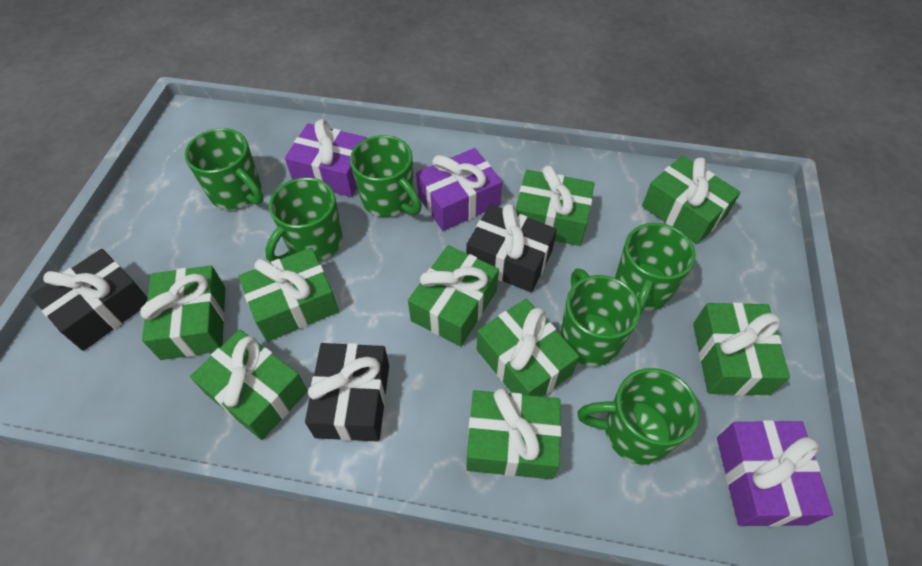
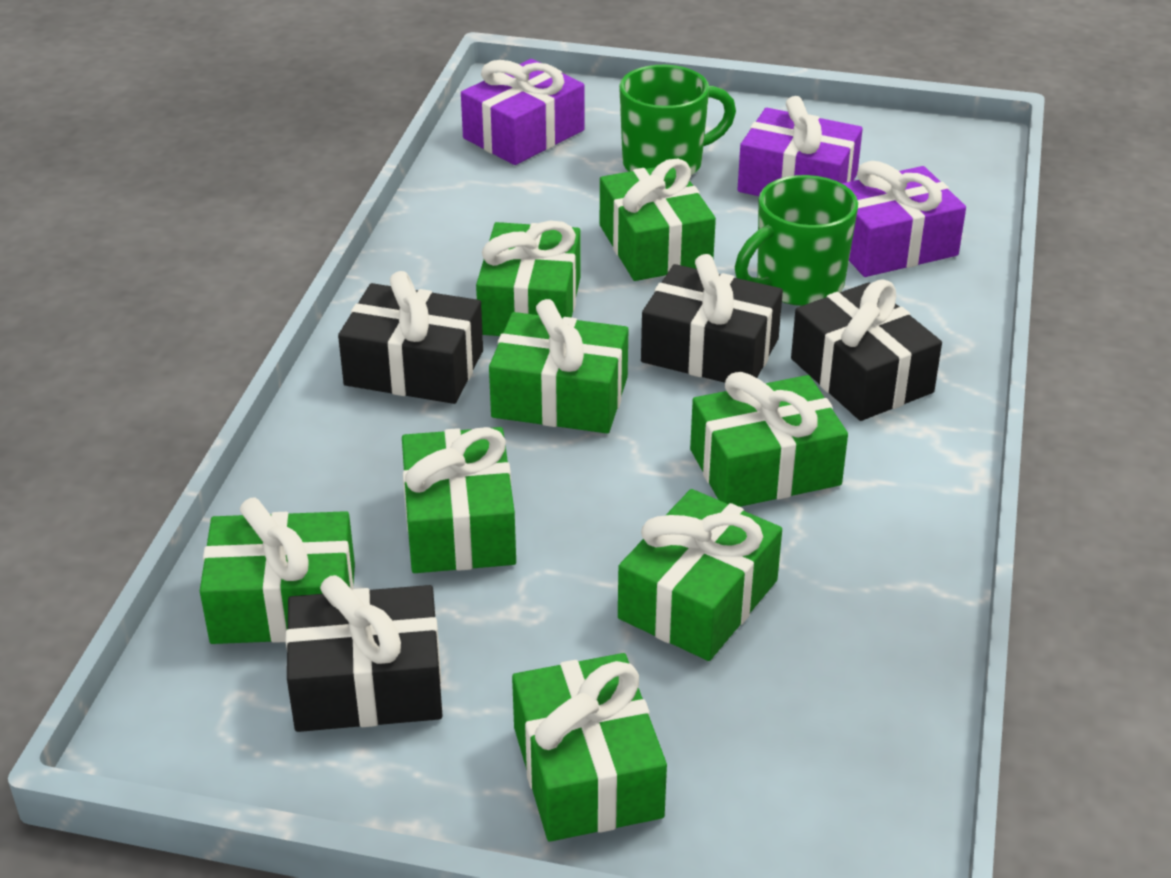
black gift: 3 -> 4
green gift: 9 -> 8
green mug: 6 -> 2

